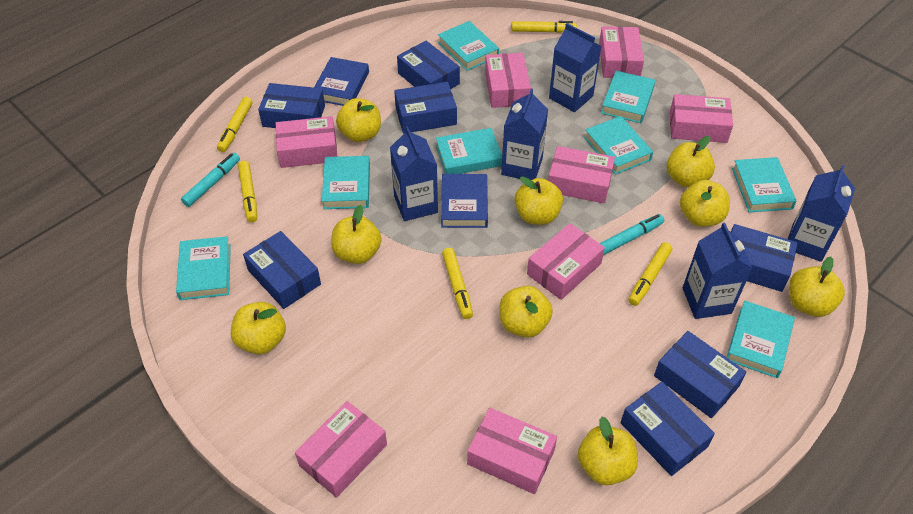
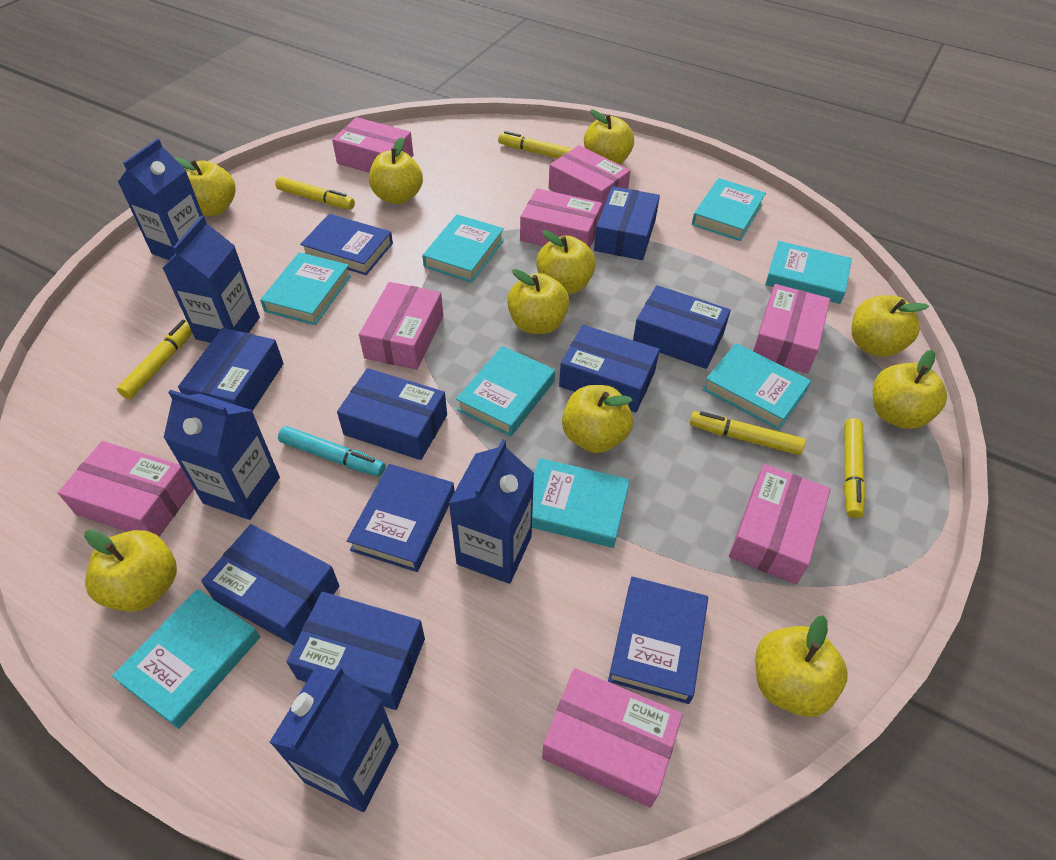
blue book: 2 -> 3
turquoise marker: 2 -> 1
yellow apple: 9 -> 10

